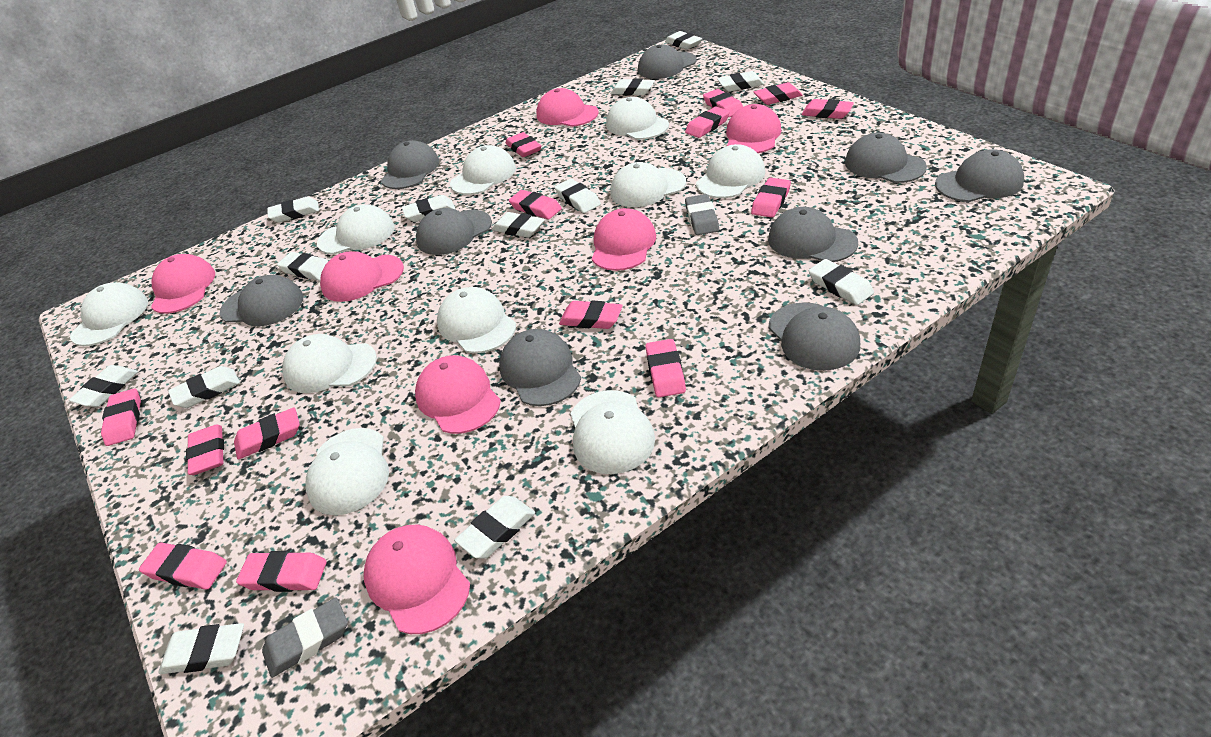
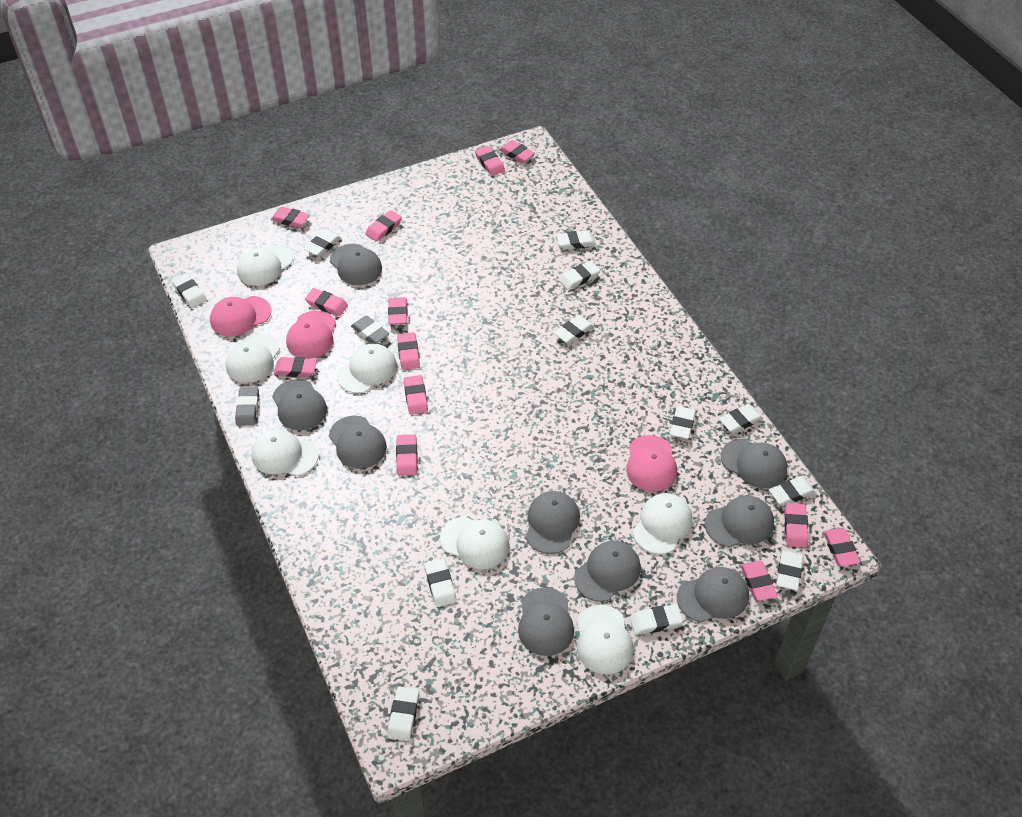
pink cap: 7 -> 3
pink eraser: 14 -> 13
white cap: 10 -> 7
white eraser: 13 -> 12

